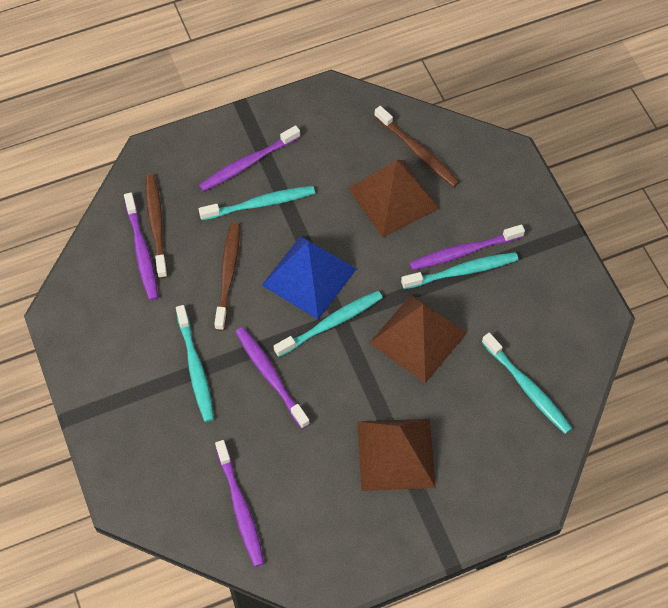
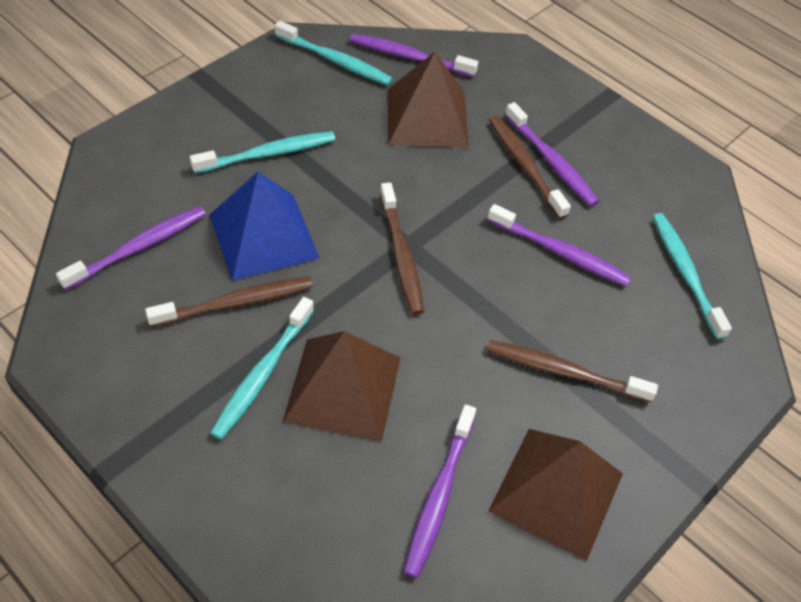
brown toothbrush: 3 -> 4
turquoise toothbrush: 5 -> 4

